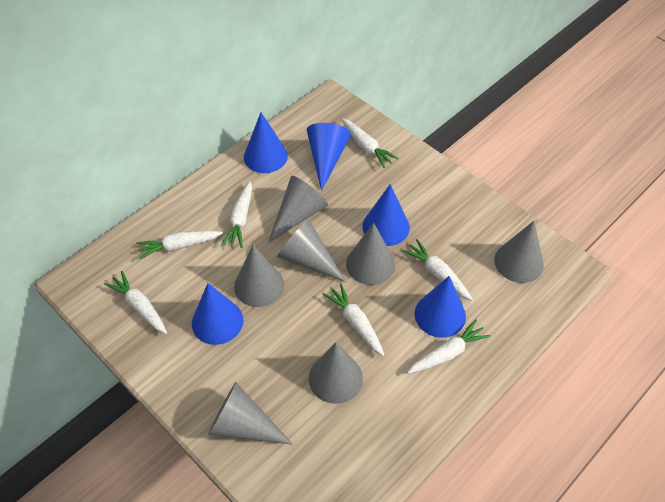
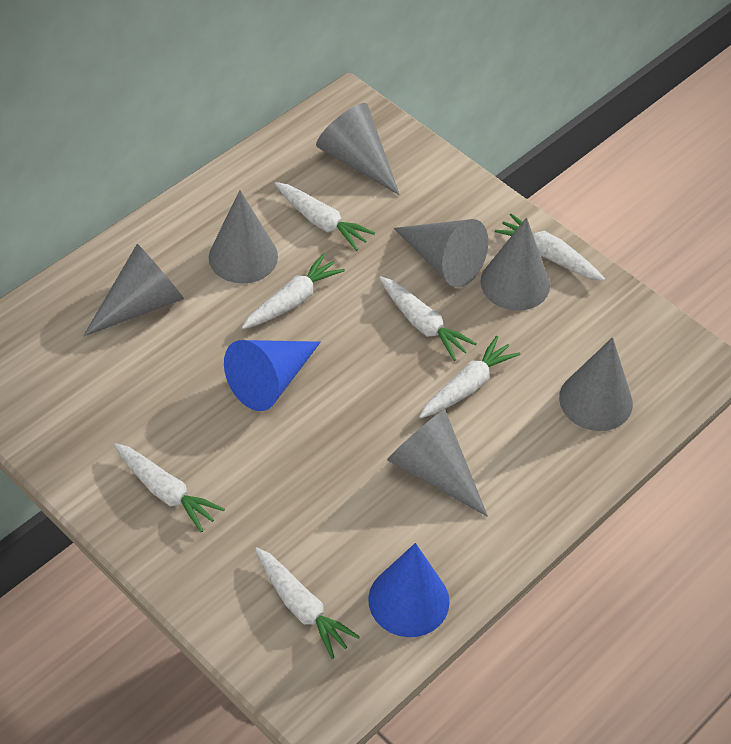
blue cone: 5 -> 2

